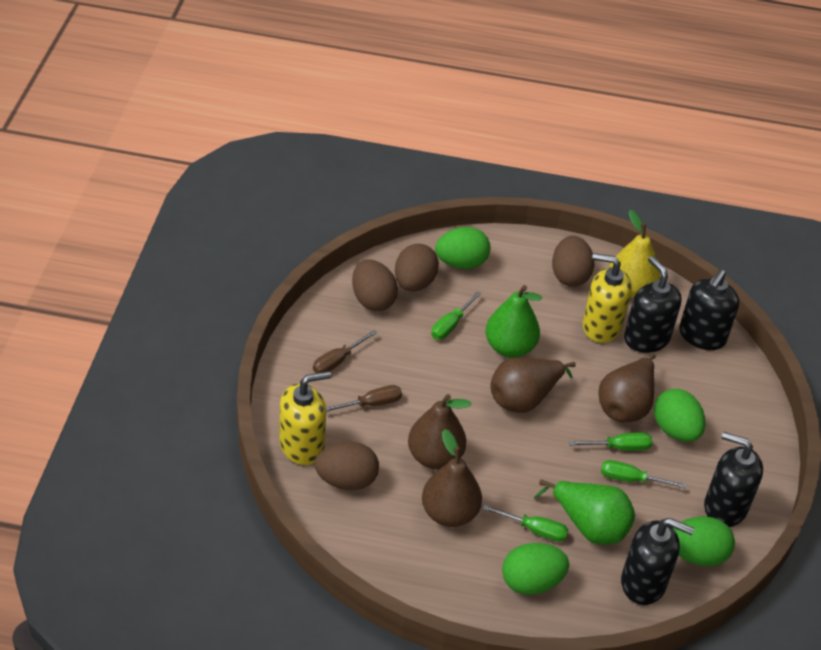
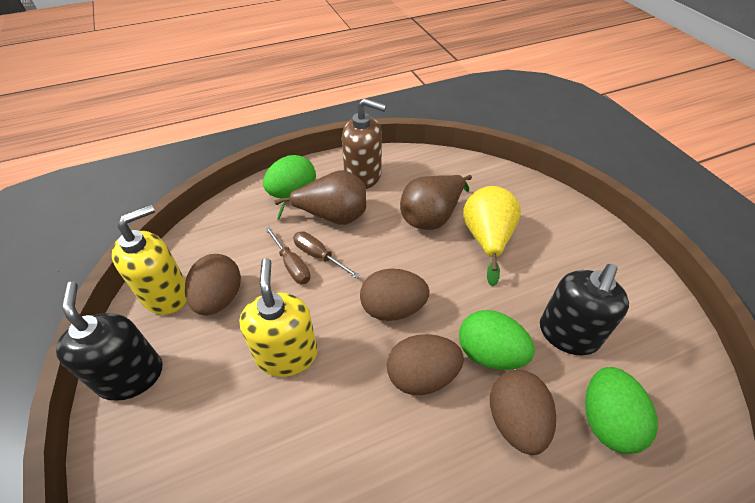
black soap dispenser: 4 -> 2
brown pear: 4 -> 2
brown soap dispenser: 0 -> 1
green egg: 4 -> 3
green pear: 2 -> 0
green screwdriver: 4 -> 0

